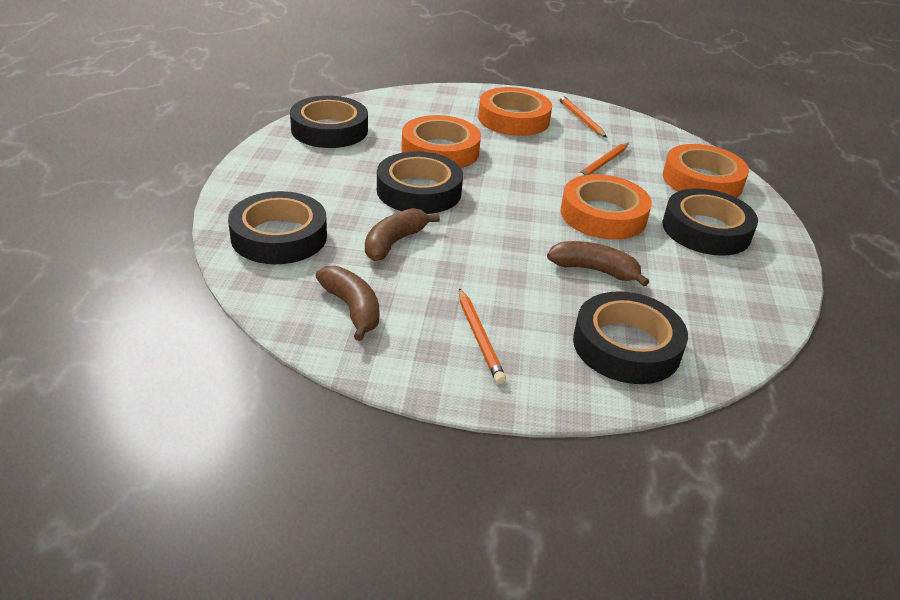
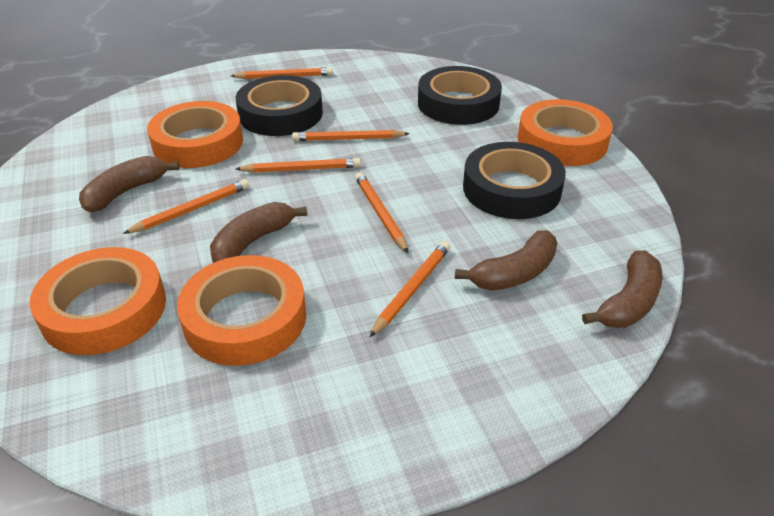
black tape: 5 -> 3
brown banana: 3 -> 4
orange pencil: 3 -> 6

